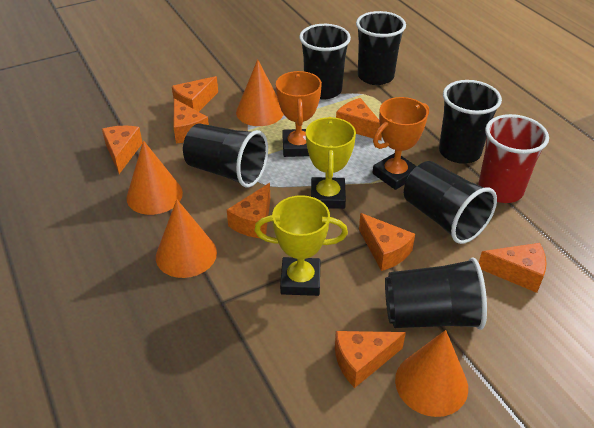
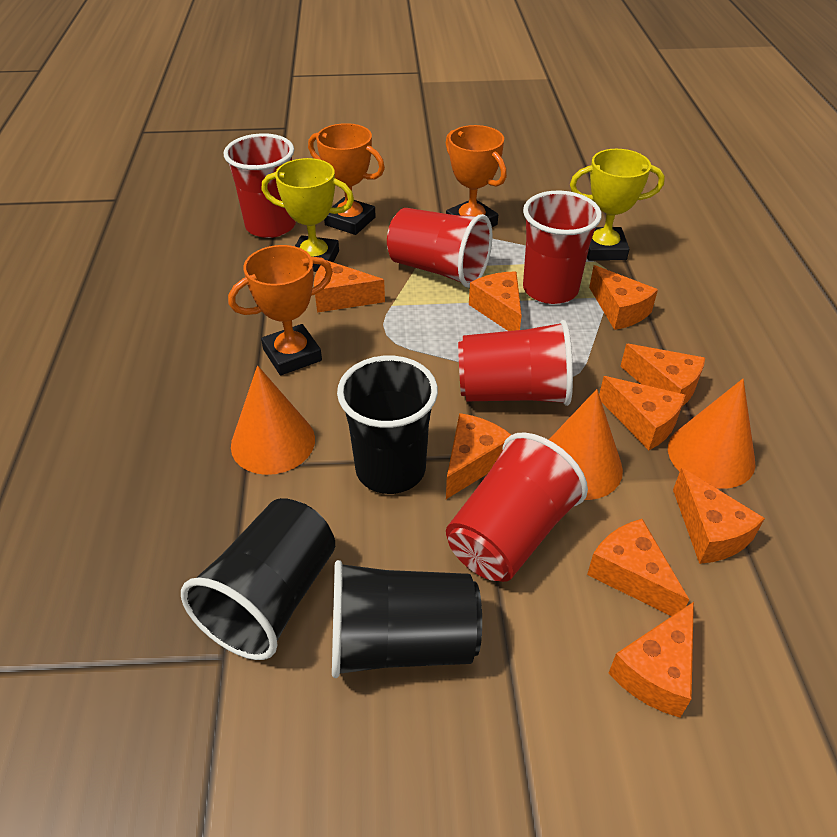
black cup: 6 -> 3
orange cheese: 8 -> 9
orange cone: 4 -> 3
orange trophy: 2 -> 3
red cup: 1 -> 5

